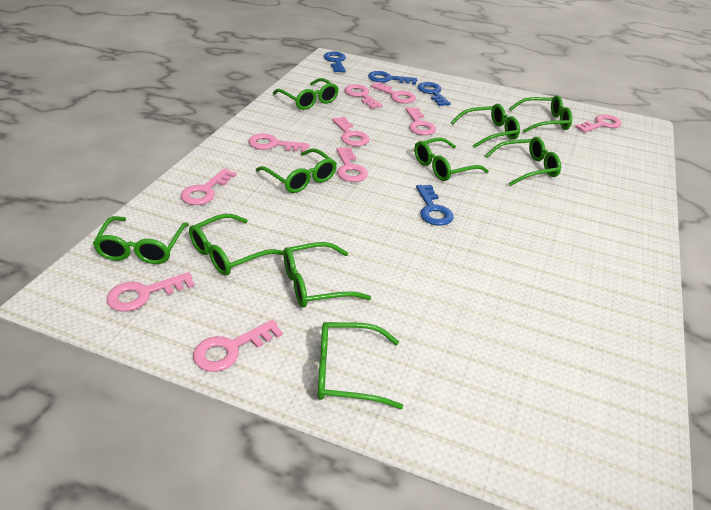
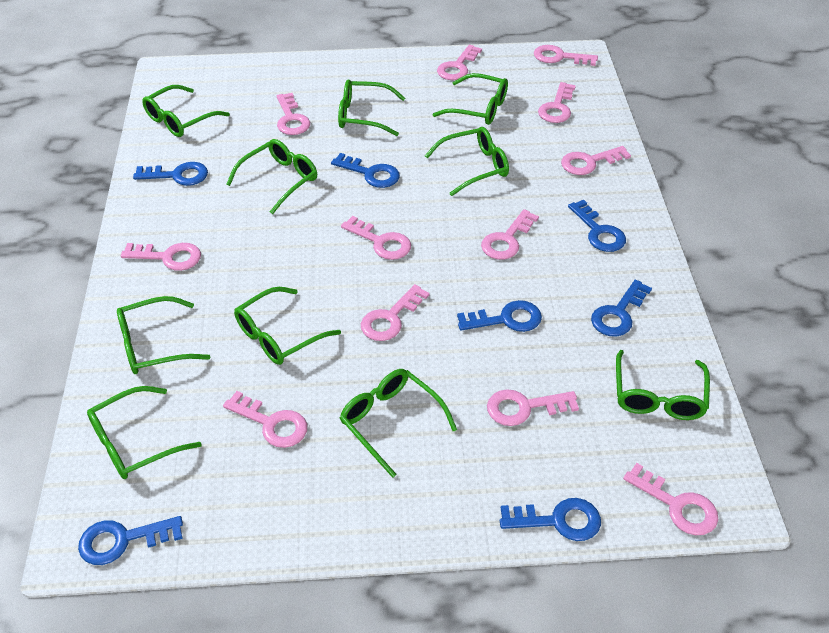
blue key: 4 -> 7
pink key: 10 -> 12

